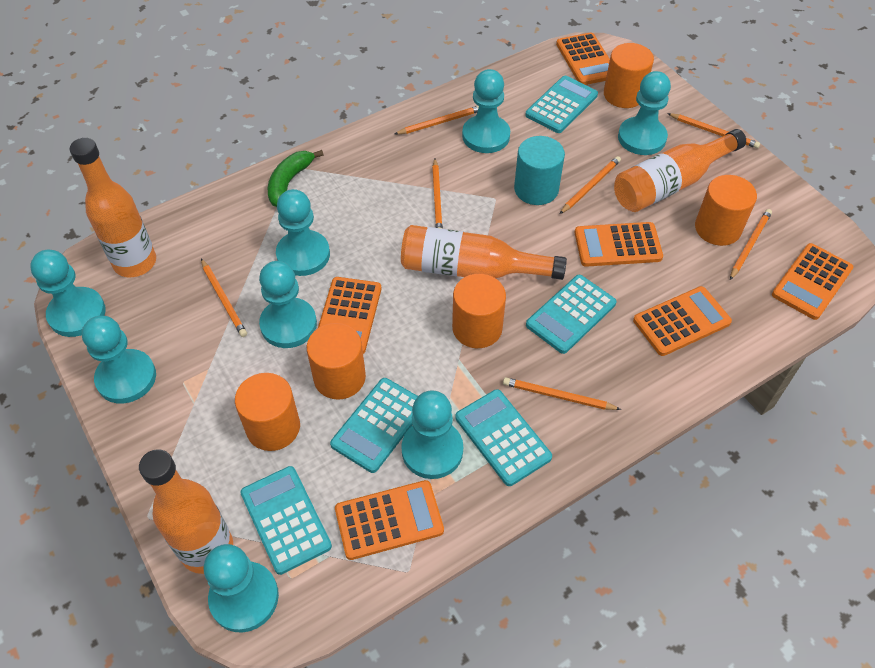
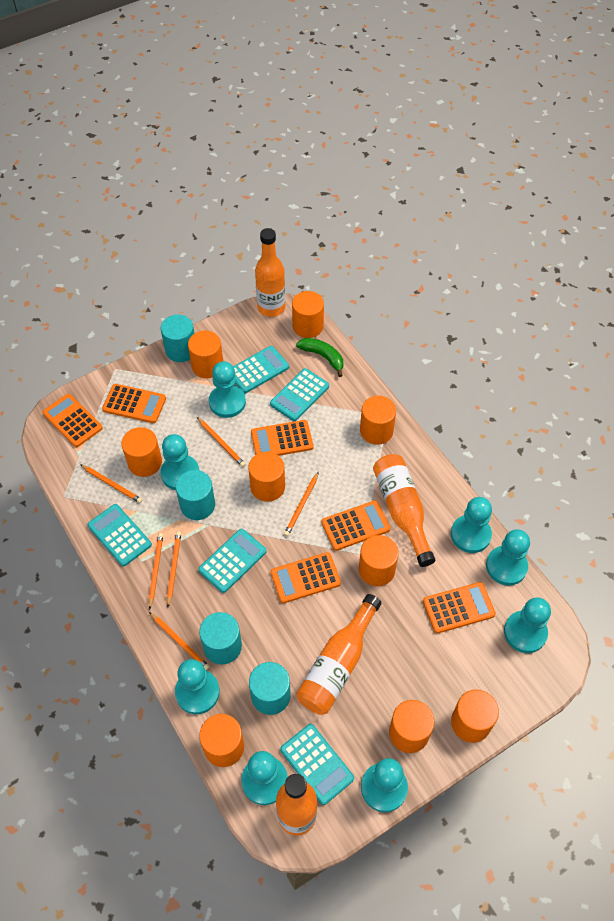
orange cylinder: 5 -> 9
orange pencil: 7 -> 6
turquoise cylinder: 1 -> 4

